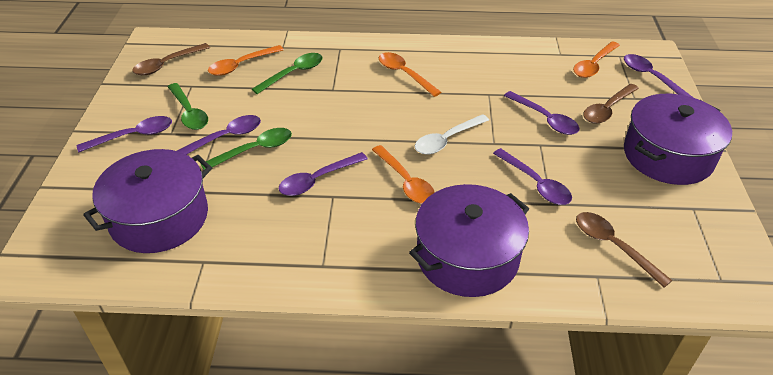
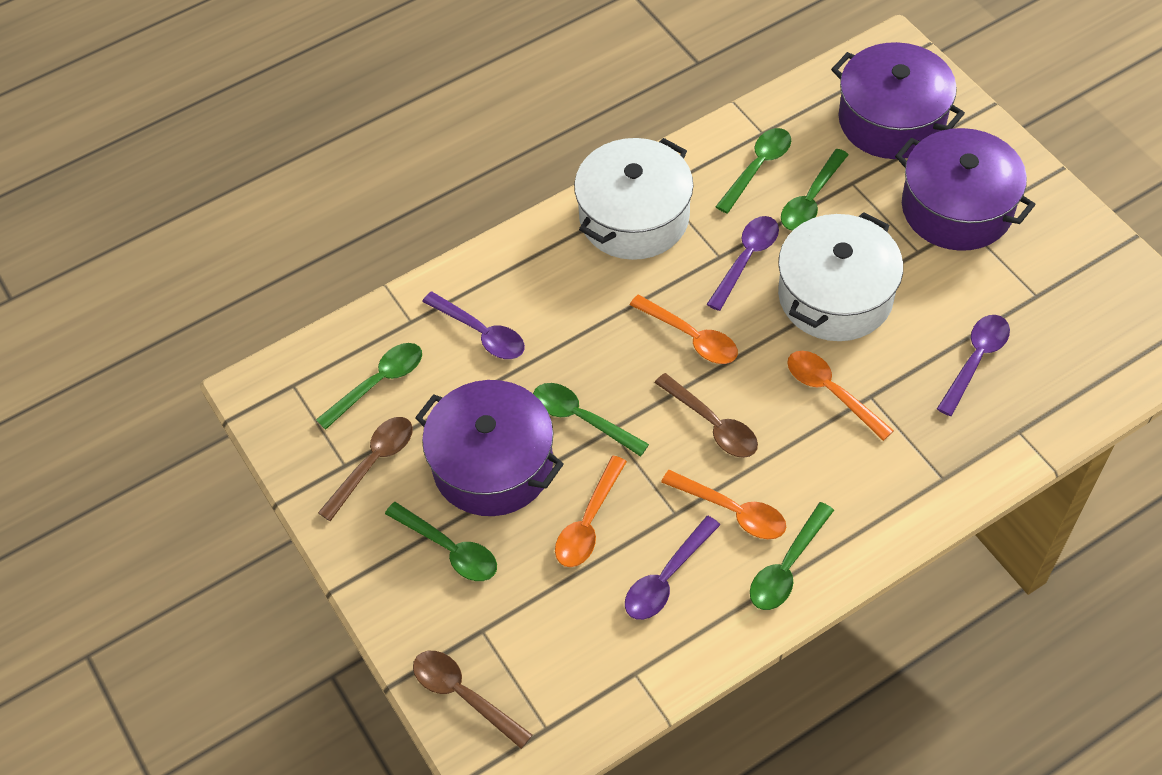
green spoon: 3 -> 6
purple spoon: 6 -> 4
white pot: 0 -> 2
white spoon: 1 -> 0

